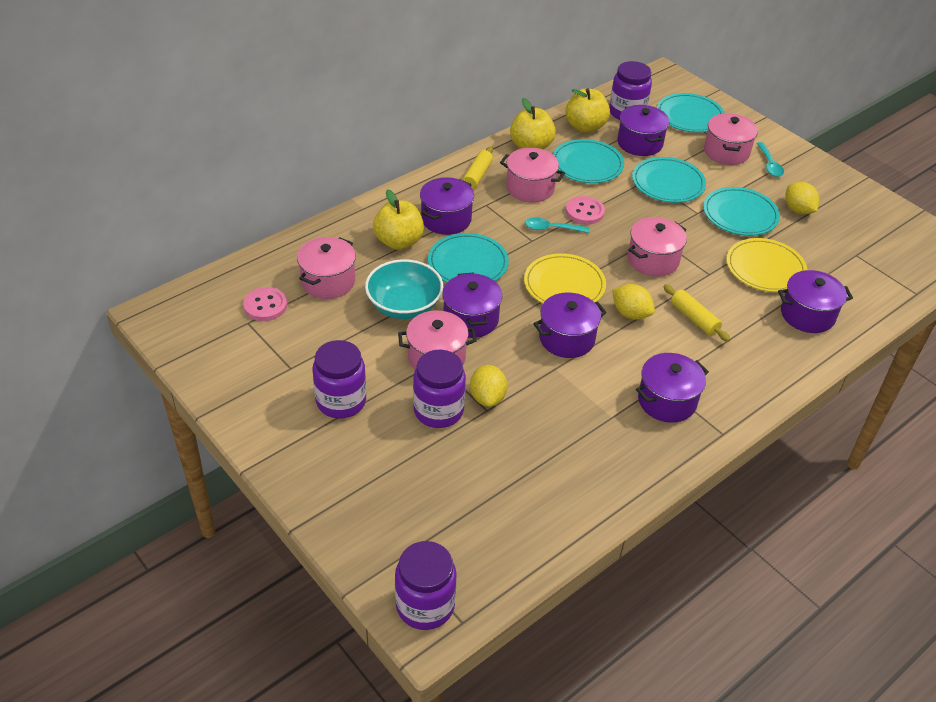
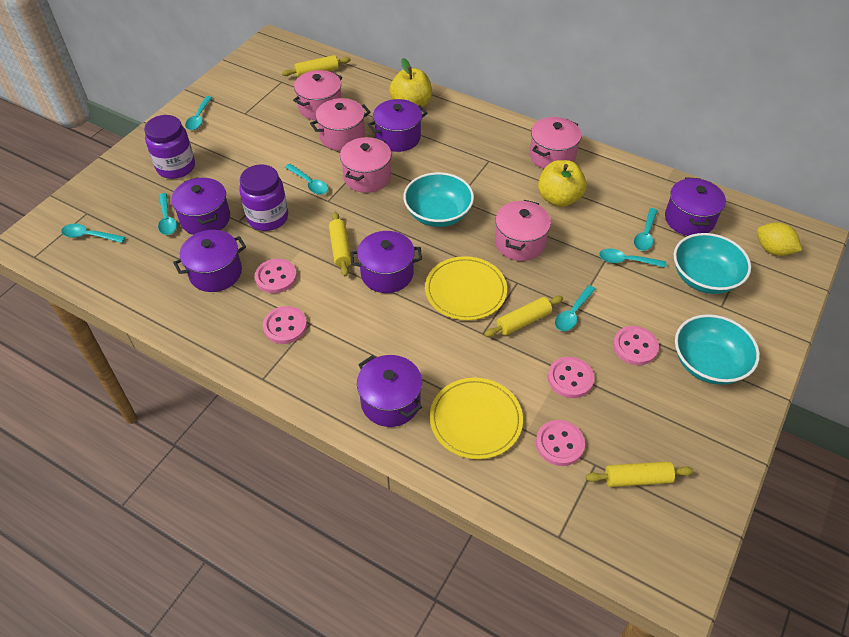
pink button: 2 -> 5
purple jar: 4 -> 2
turquoise bowl: 1 -> 3
turquoise plate: 5 -> 0
turquoise spoon: 2 -> 7
yellow apple: 3 -> 2
yellow lemon: 3 -> 1
yellow rolling pin: 2 -> 4

